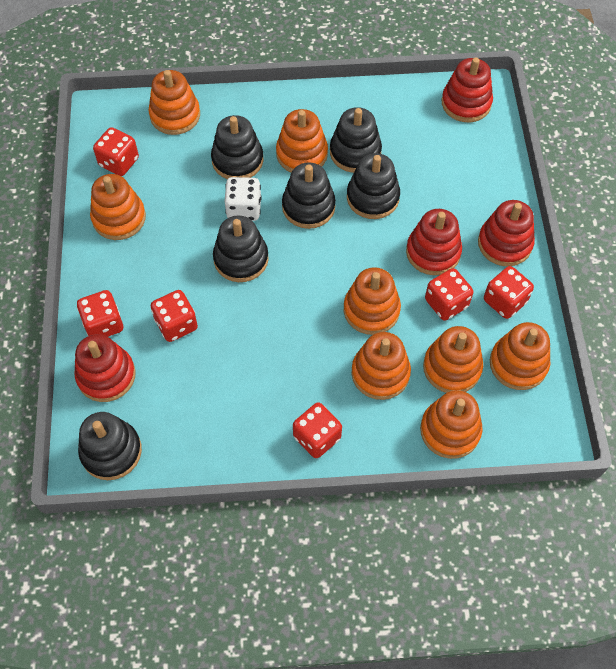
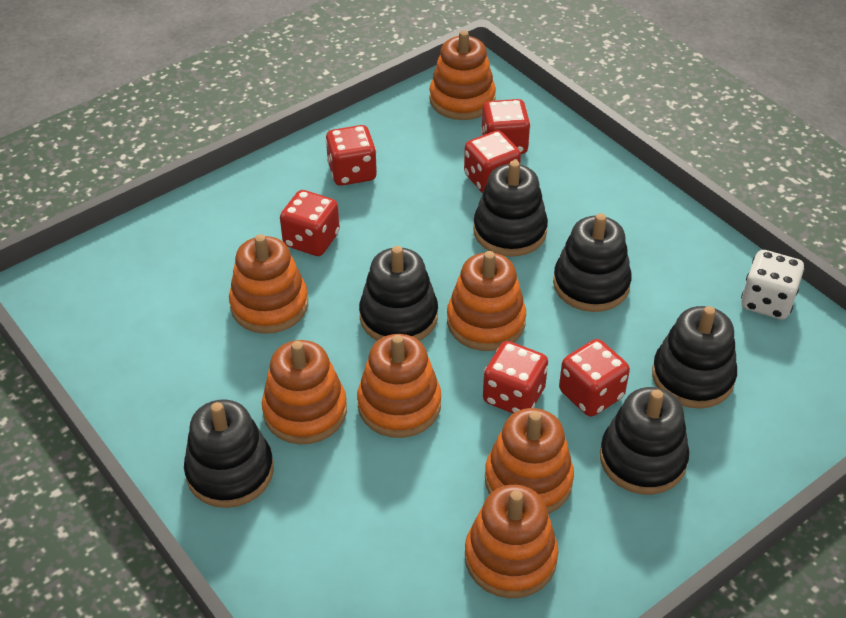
orange stacking toy: 8 -> 7
red stacking toy: 4 -> 0

